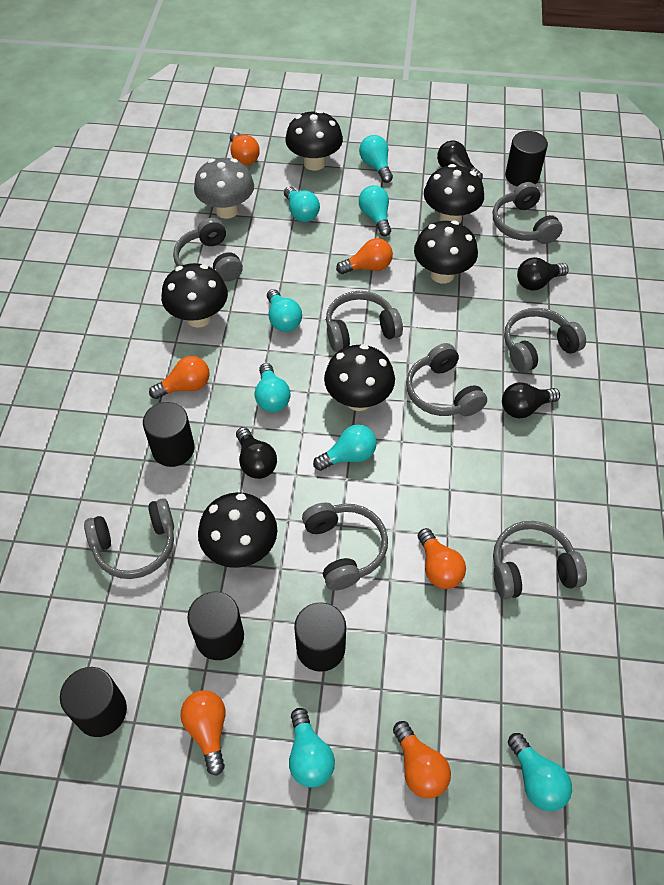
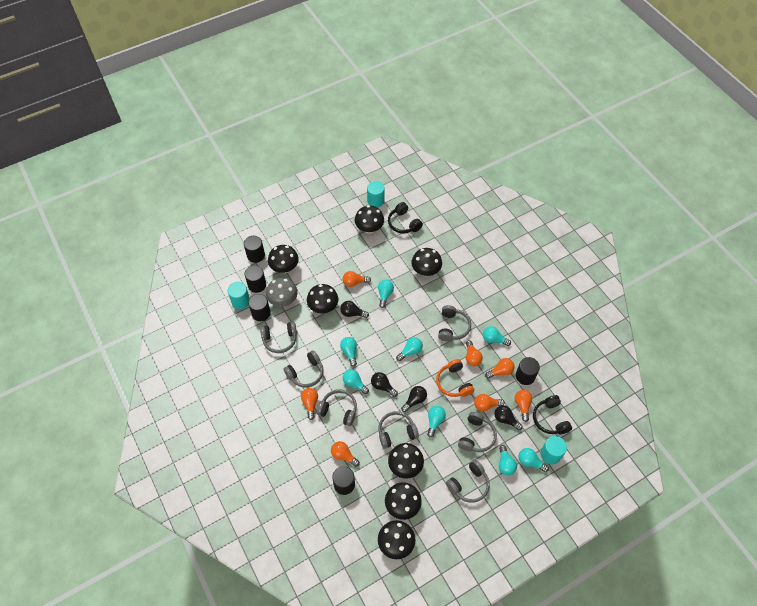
black headphones: 0 -> 2
black mushroom: 6 -> 7
grey headphones: 8 -> 7
orange headphones: 0 -> 1
orange light bulb: 6 -> 7
turquoise cylinder: 0 -> 3

